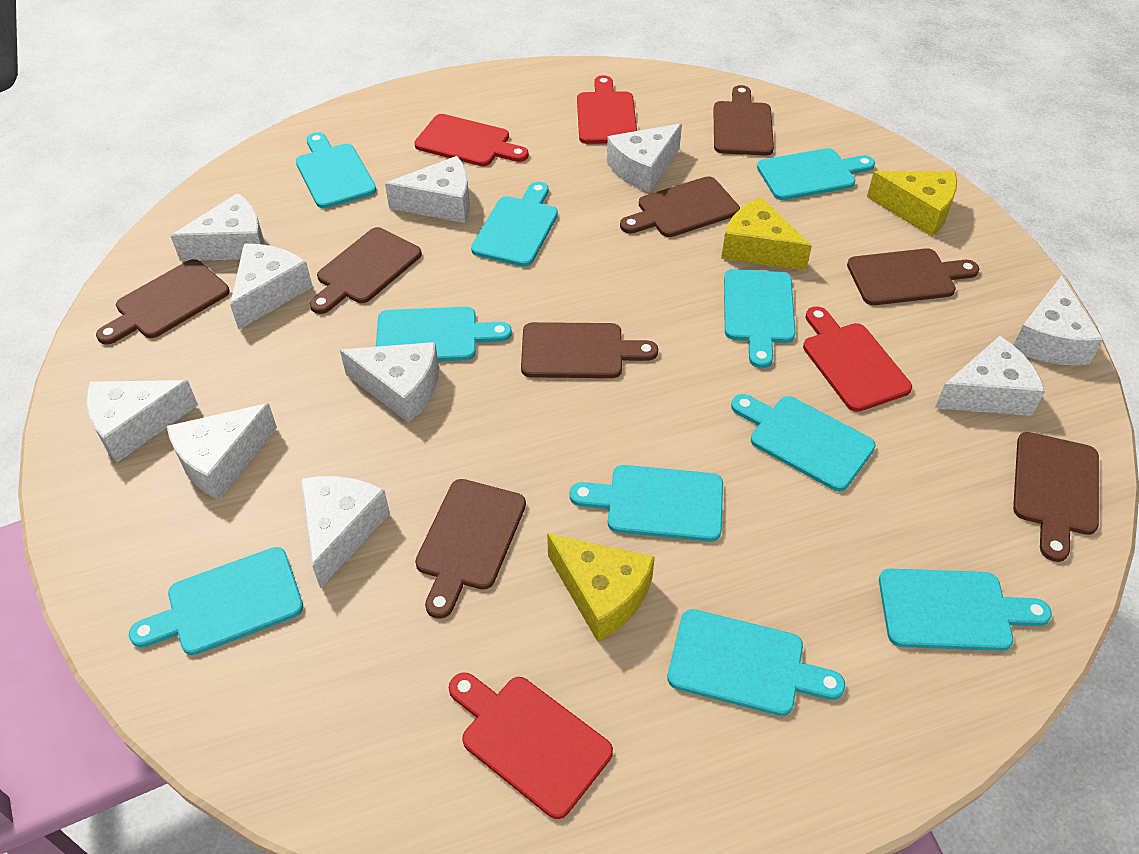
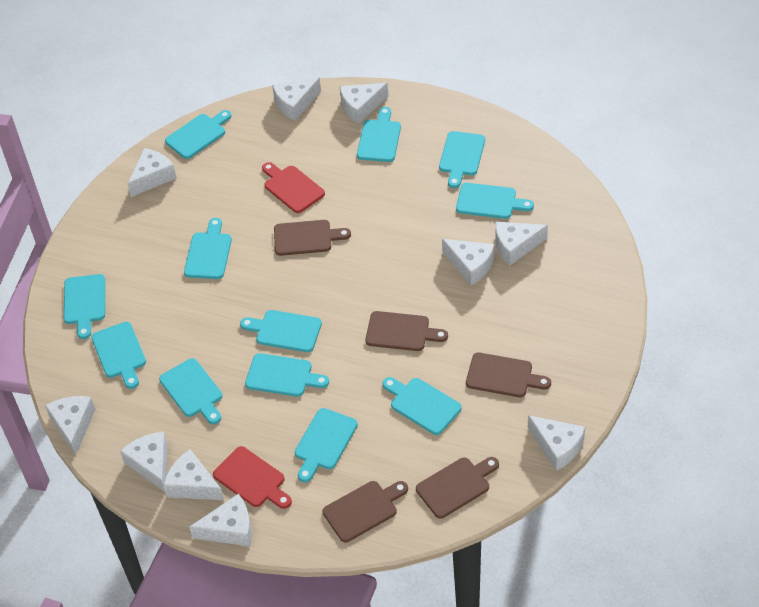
brown cutting board: 8 -> 5
red cutting board: 4 -> 2
turquoise cutting board: 10 -> 12
yellow cheese: 3 -> 0

